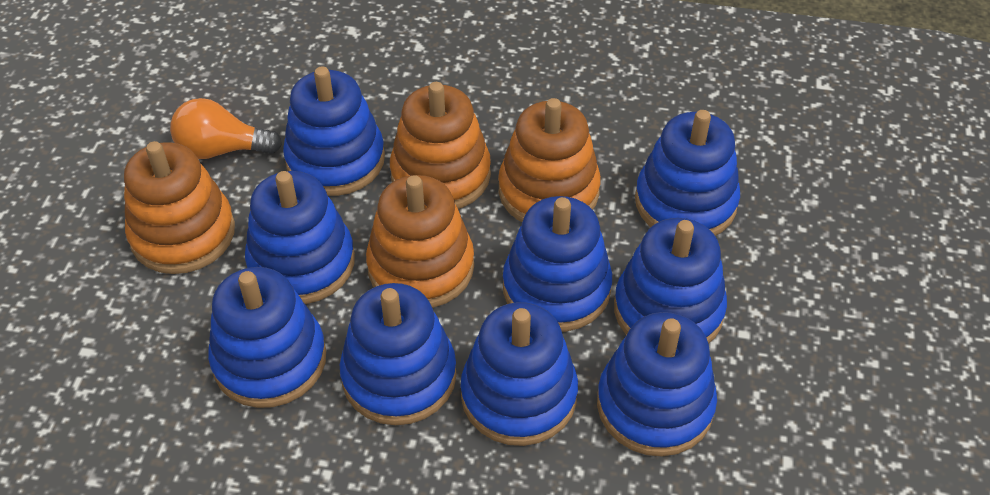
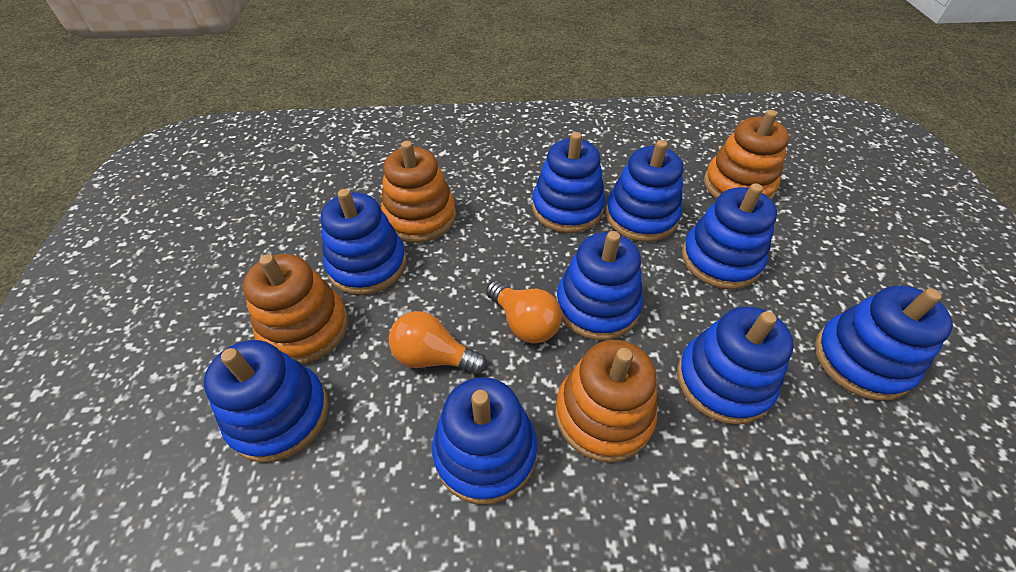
orange light bulb: 1 -> 2

